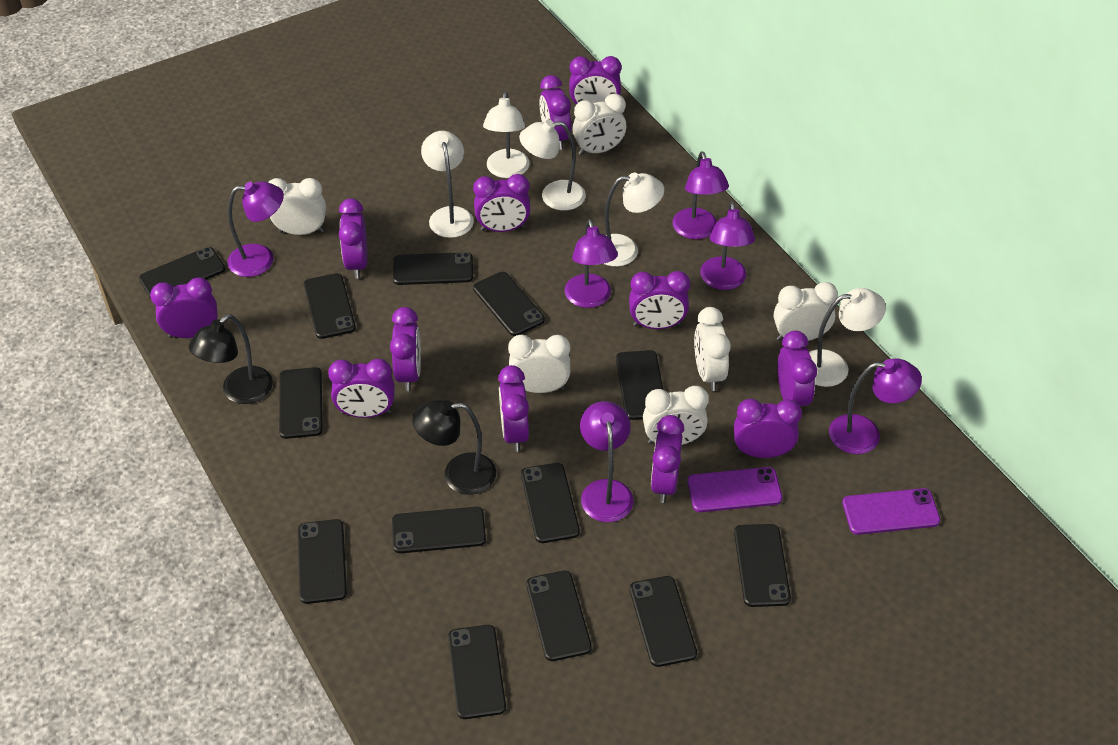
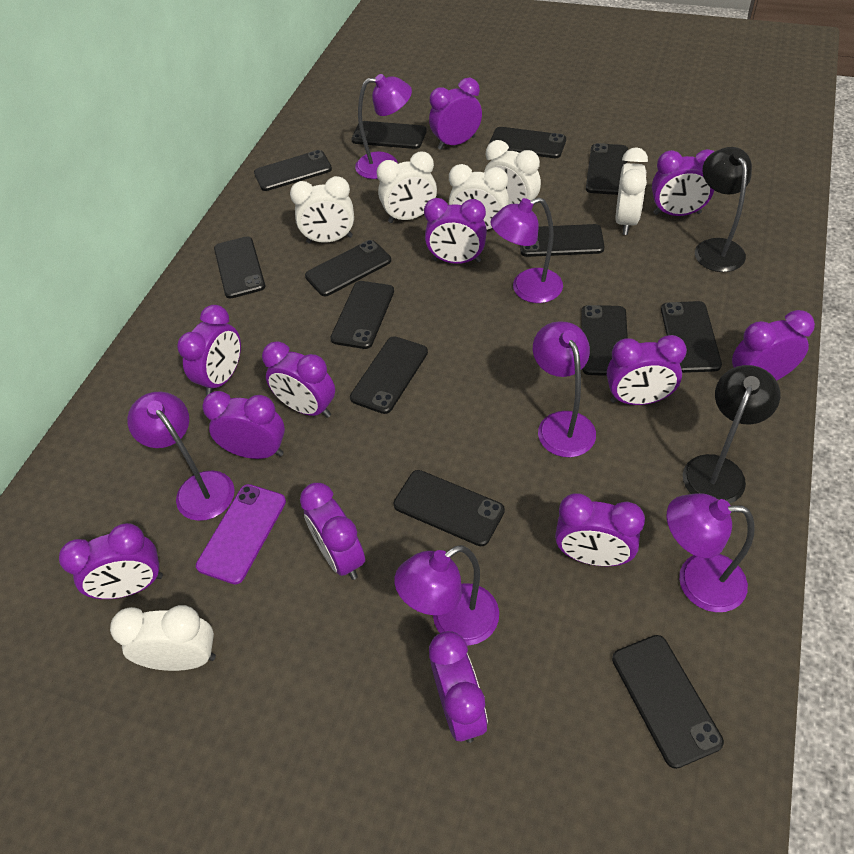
purple phone: 2 -> 1
white lamp: 5 -> 0

